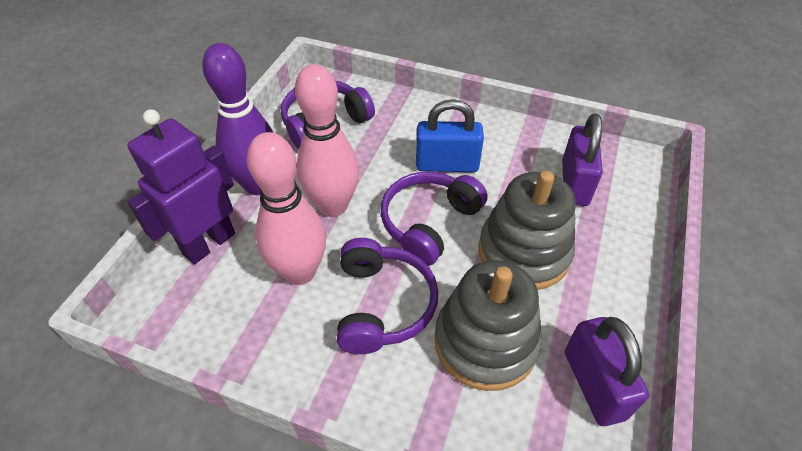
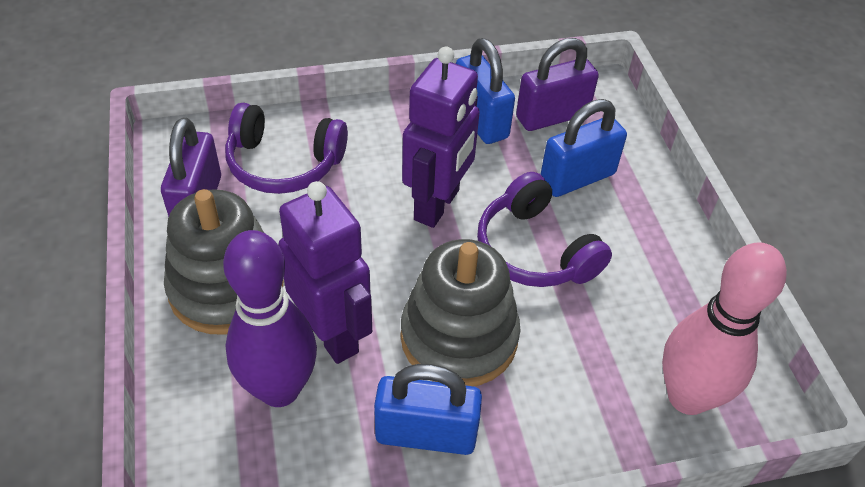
blue padlock: 1 -> 3
pink bowling pin: 2 -> 1
purple headphones: 3 -> 2
purple robot: 1 -> 2

